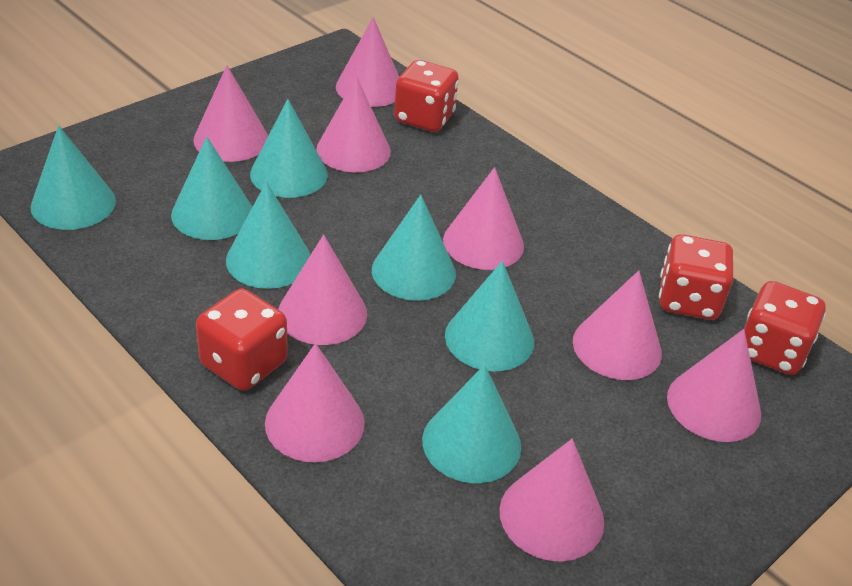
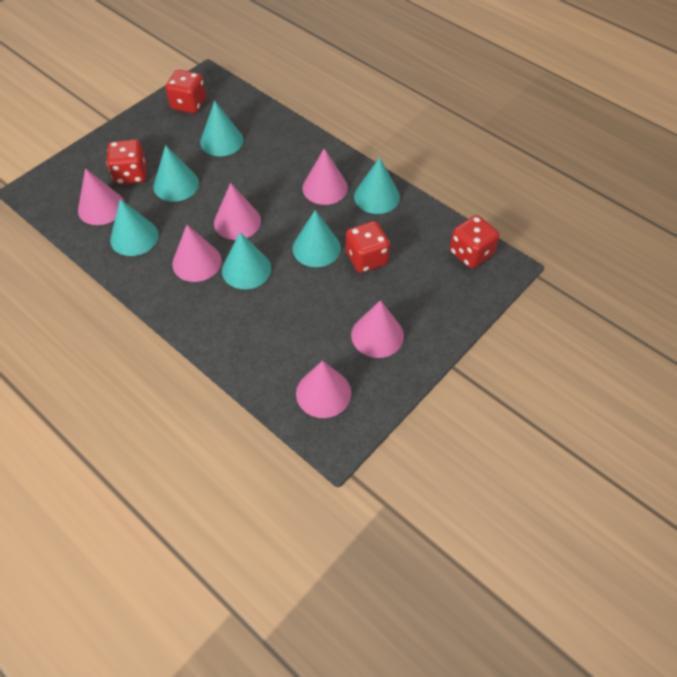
pink cone: 9 -> 6
turquoise cone: 7 -> 6

